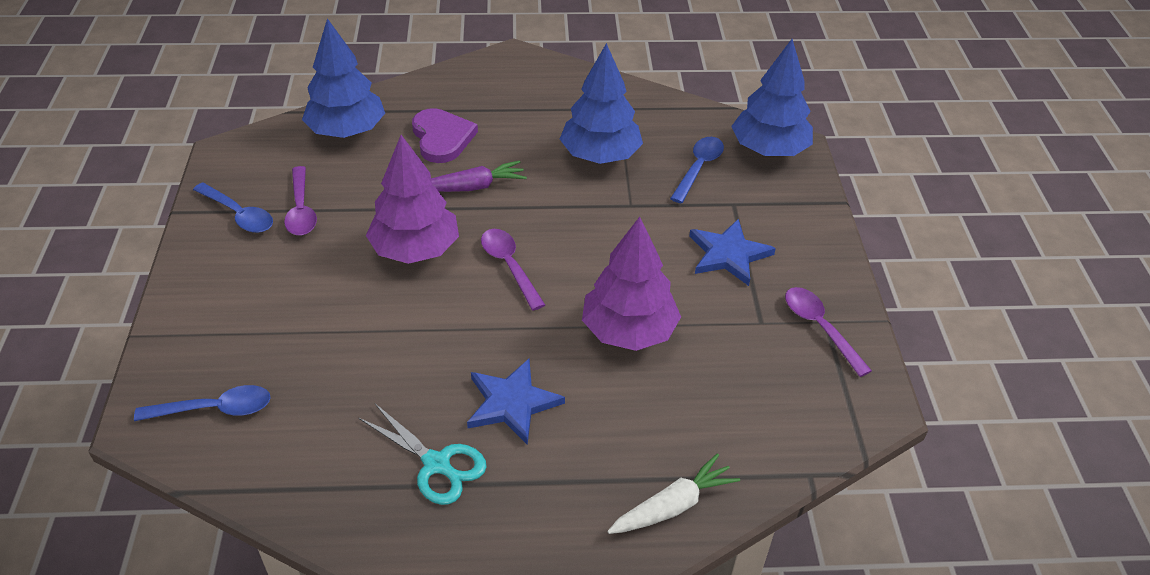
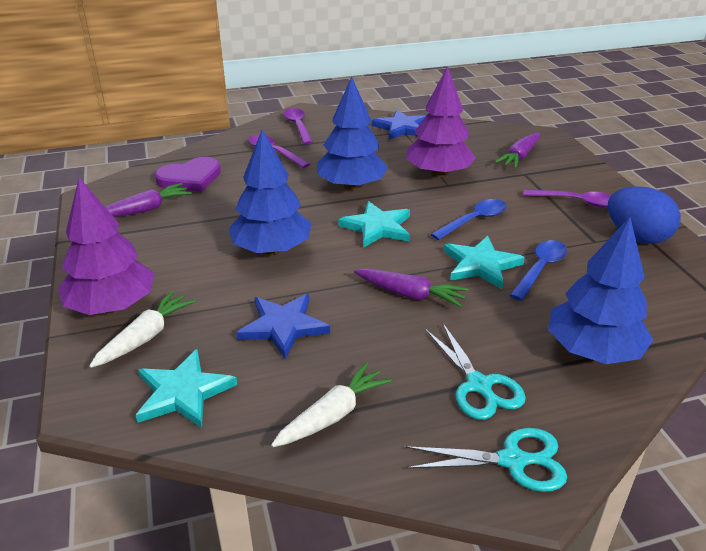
blue egg: 0 -> 1
blue spoon: 3 -> 2
purple carrot: 1 -> 3
turquoise scissors: 1 -> 2
turquoise star: 0 -> 3
white carrot: 1 -> 2

